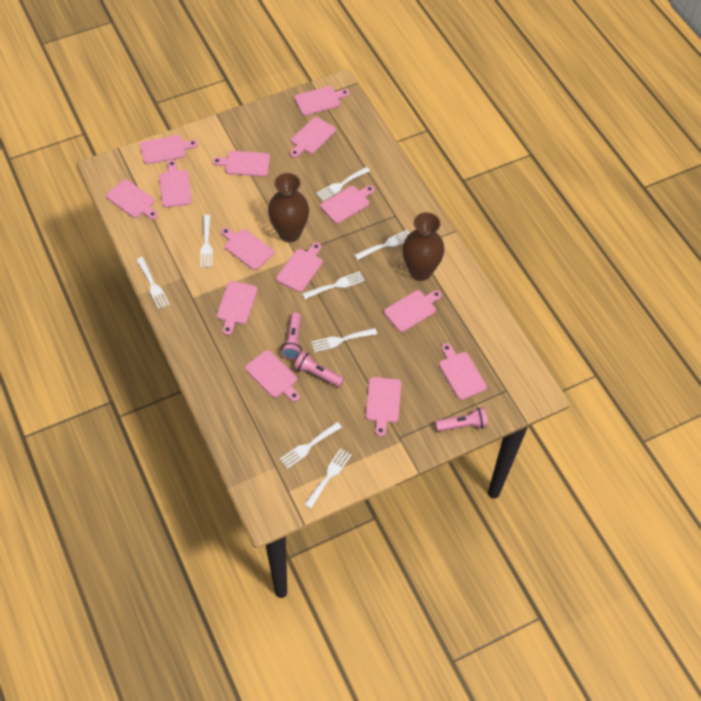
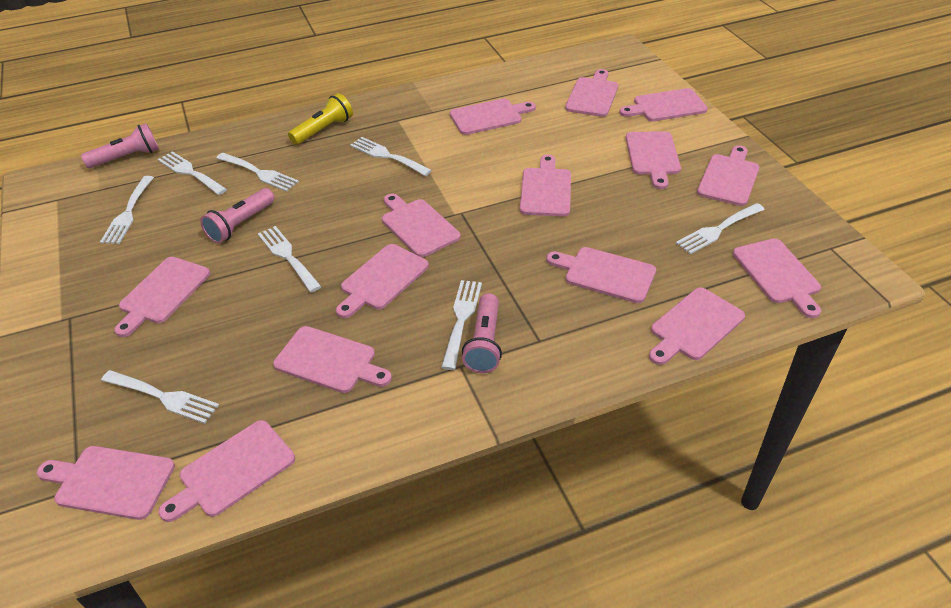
brown vase: 2 -> 0
pink cutting board: 14 -> 15
yellow flashlight: 0 -> 1

